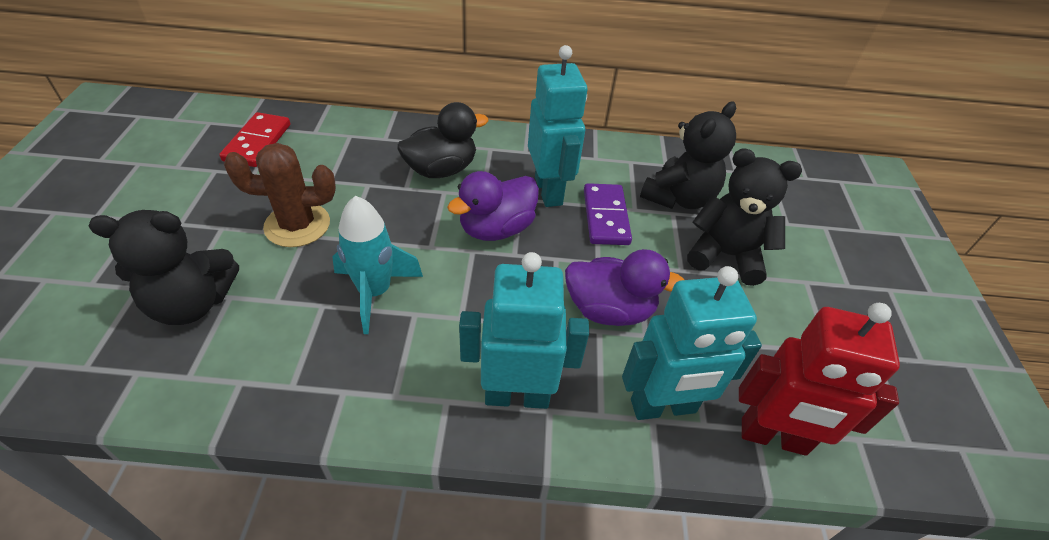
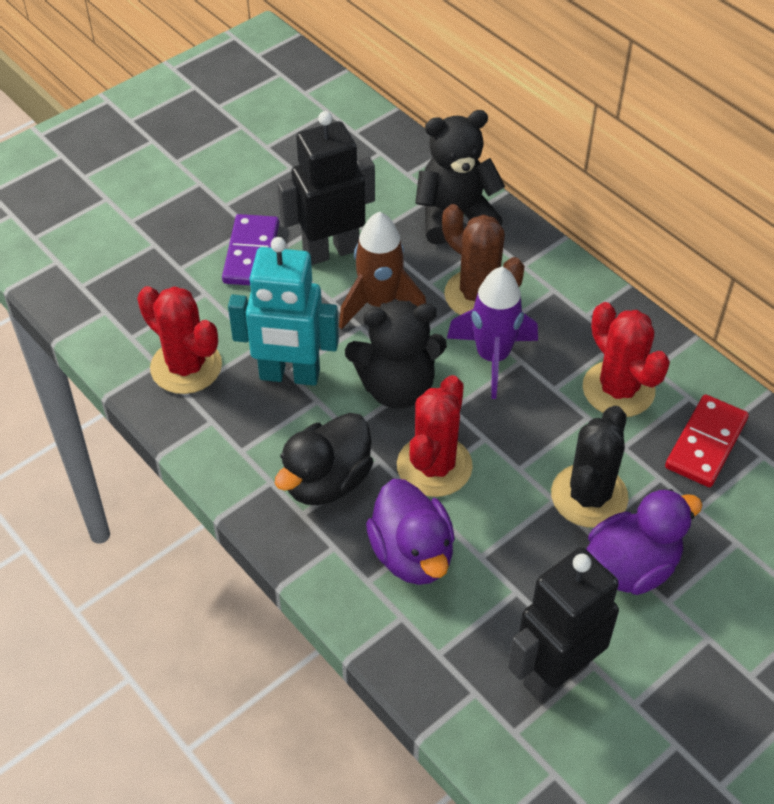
black cactus: 0 -> 1
black robot: 0 -> 2
black teddy bear: 3 -> 2
brown rocket: 0 -> 1
purple rocket: 0 -> 1
red cactus: 0 -> 3
red robot: 1 -> 0
turquoise robot: 3 -> 1
turquoise rocket: 1 -> 0

